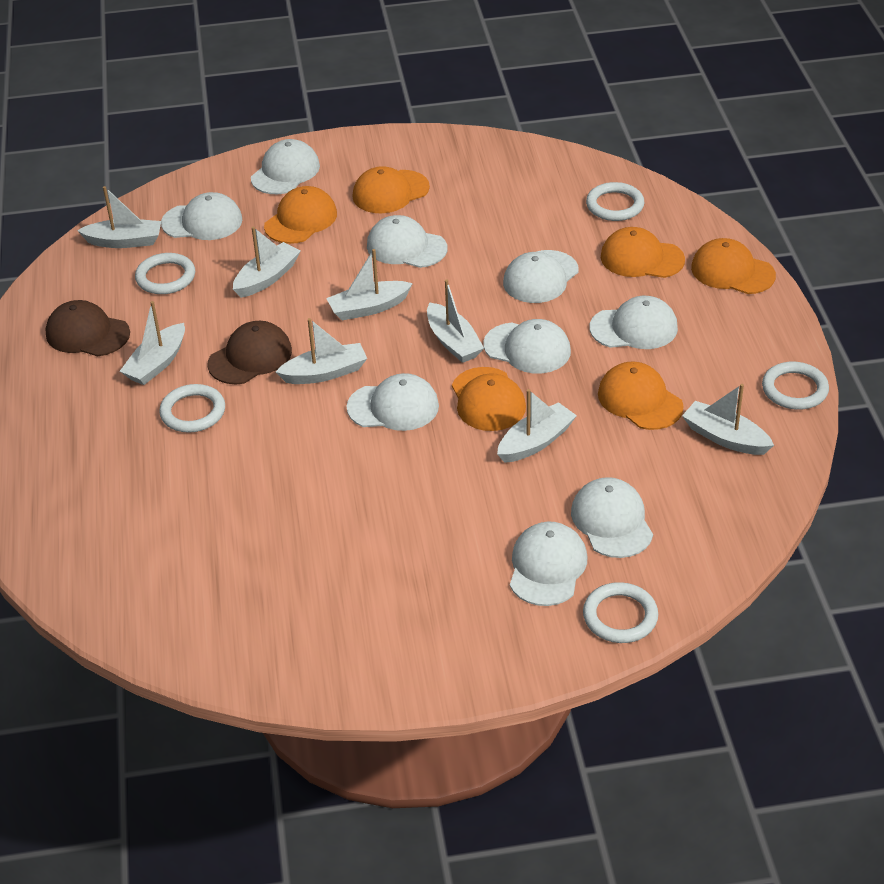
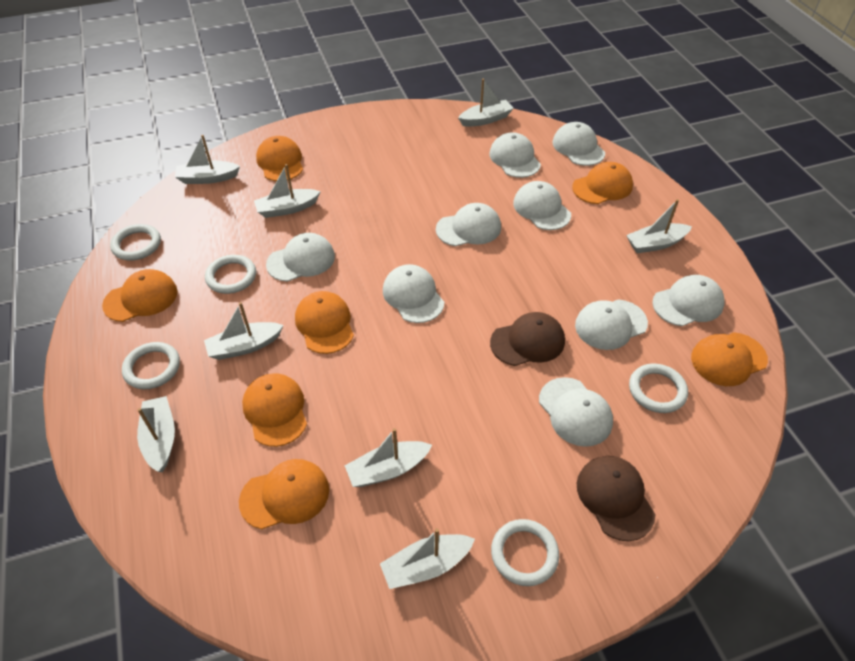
orange cap: 6 -> 7

